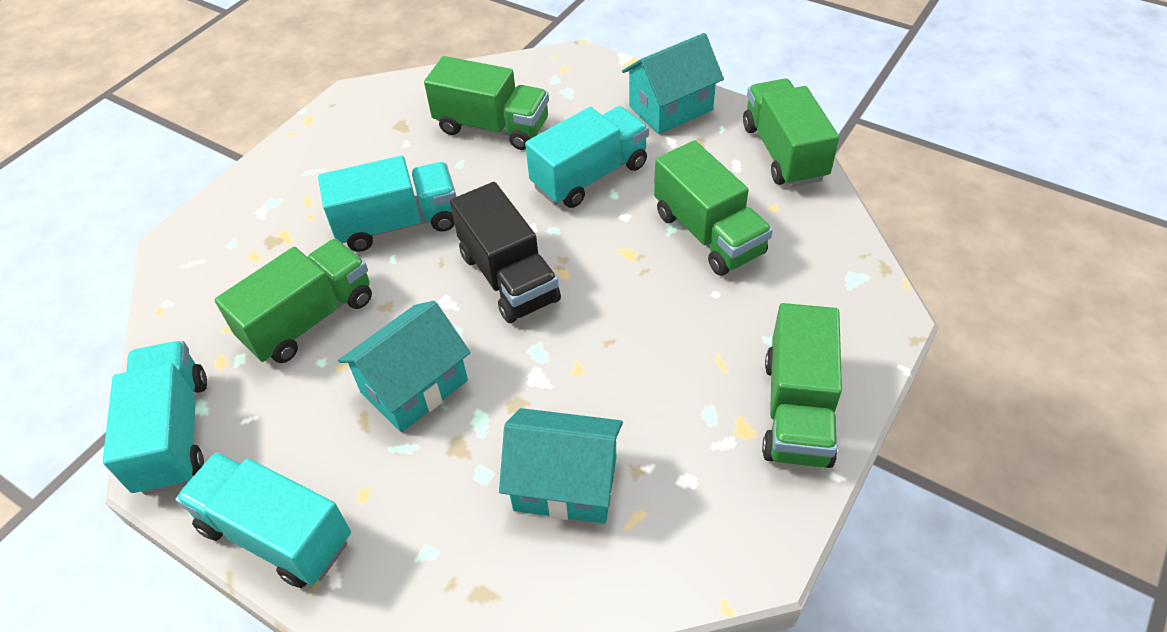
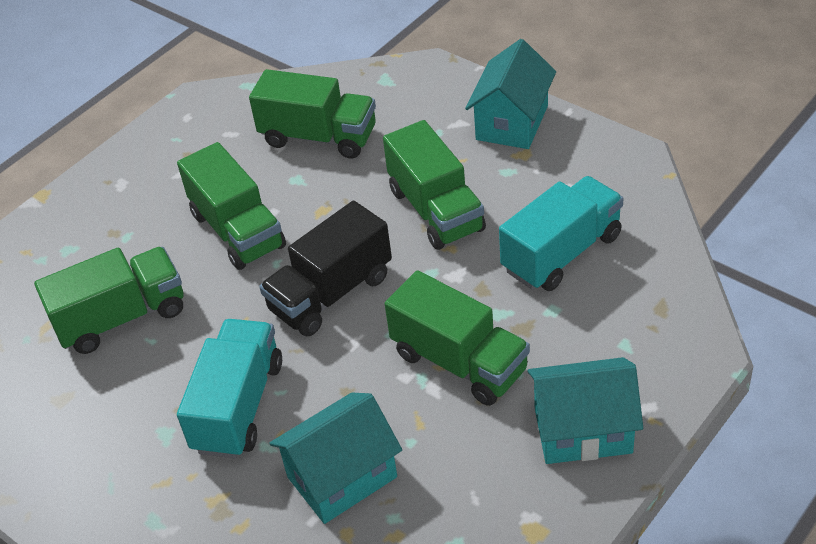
turquoise truck: 4 -> 2

